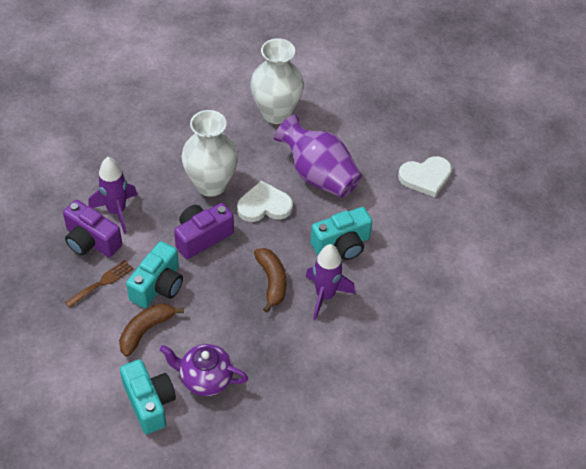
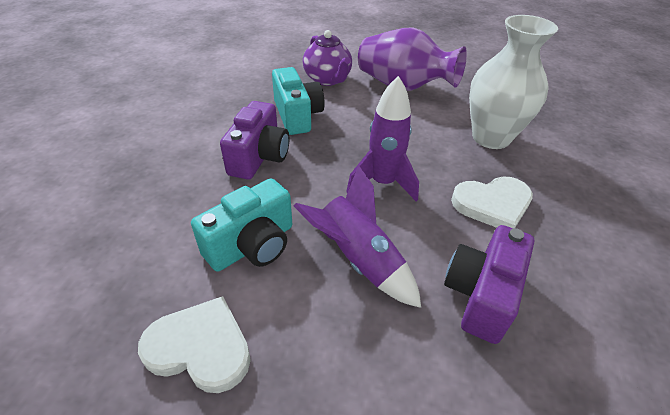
brown banana: 2 -> 0
brown fork: 1 -> 0
turquoise camera: 3 -> 2
white vase: 2 -> 1

